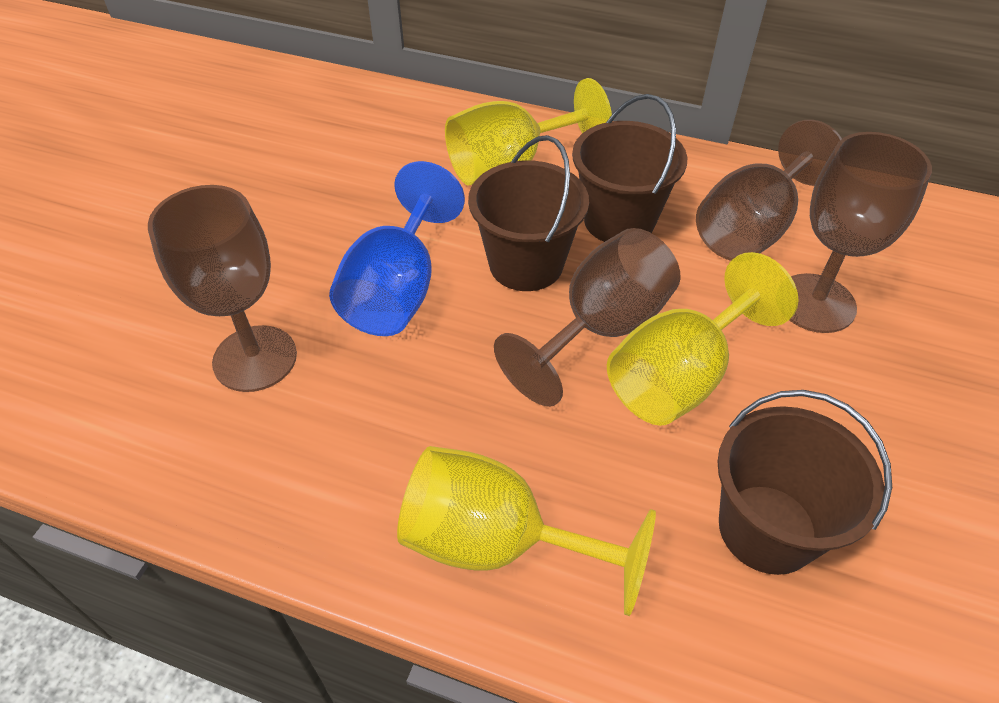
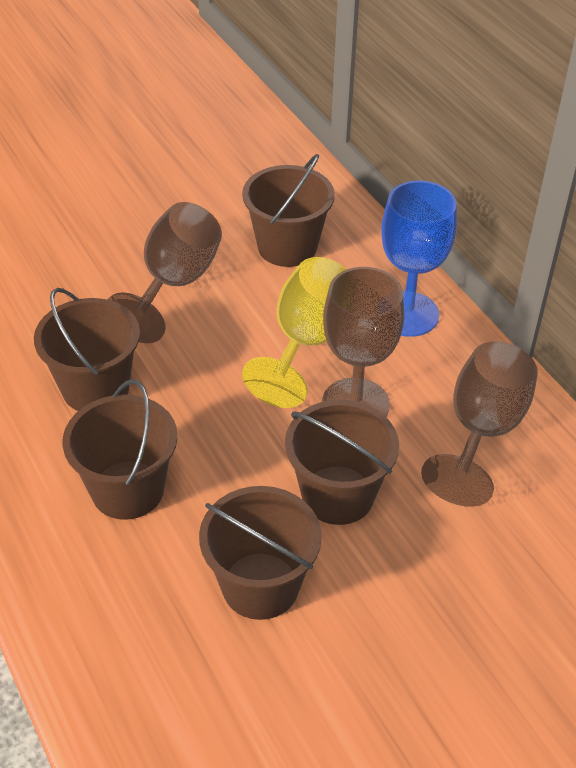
brown bucket: 3 -> 5
brown goblet: 4 -> 3
yellow goblet: 3 -> 1

